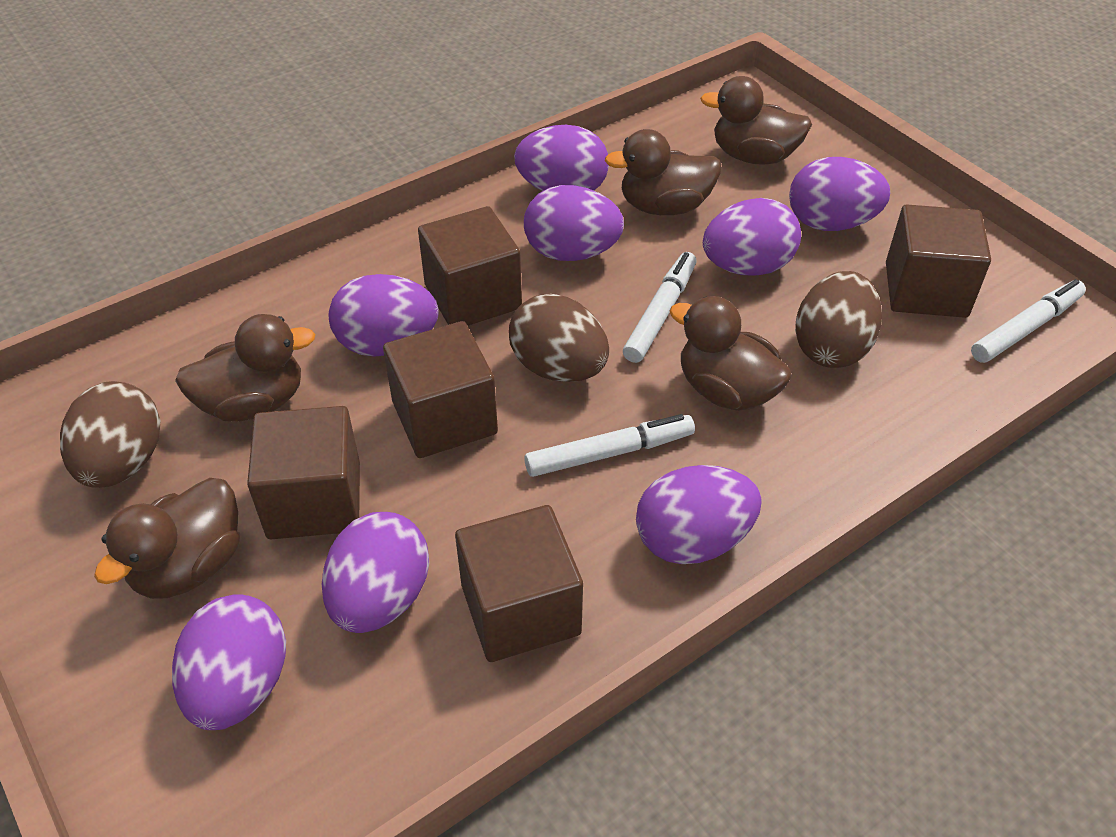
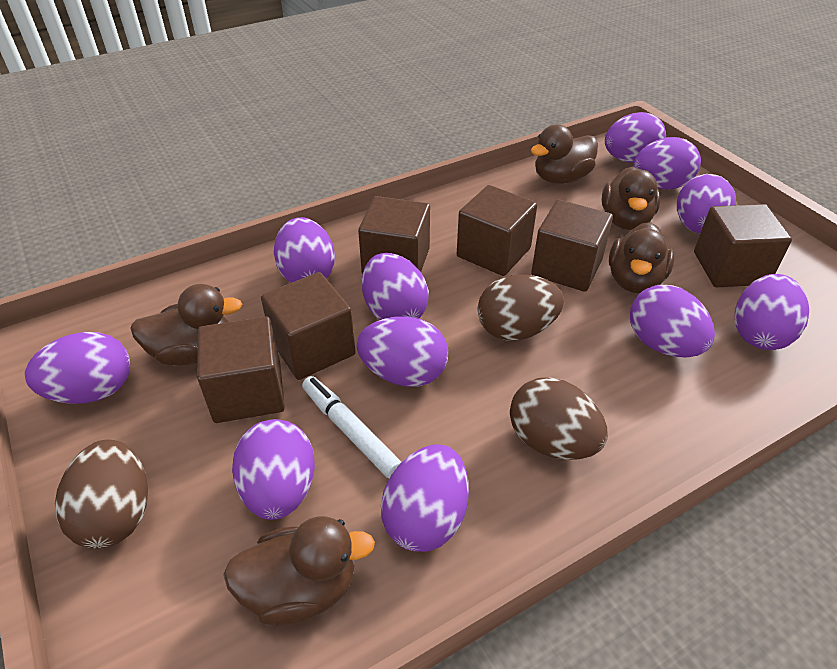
brown cube: 5 -> 6
purple egg: 8 -> 11
white marker: 3 -> 1

